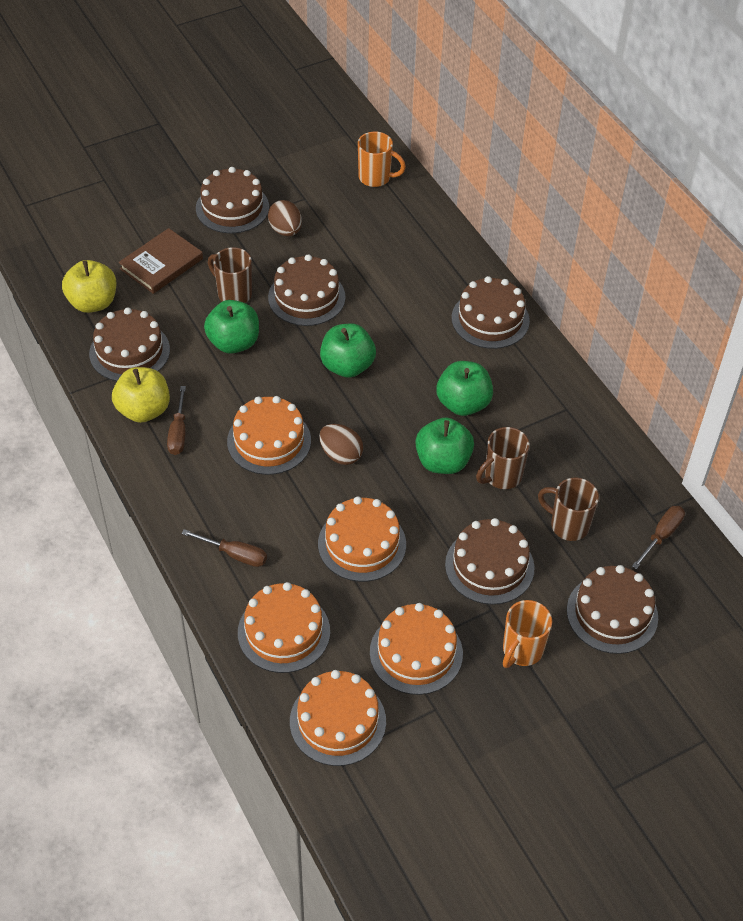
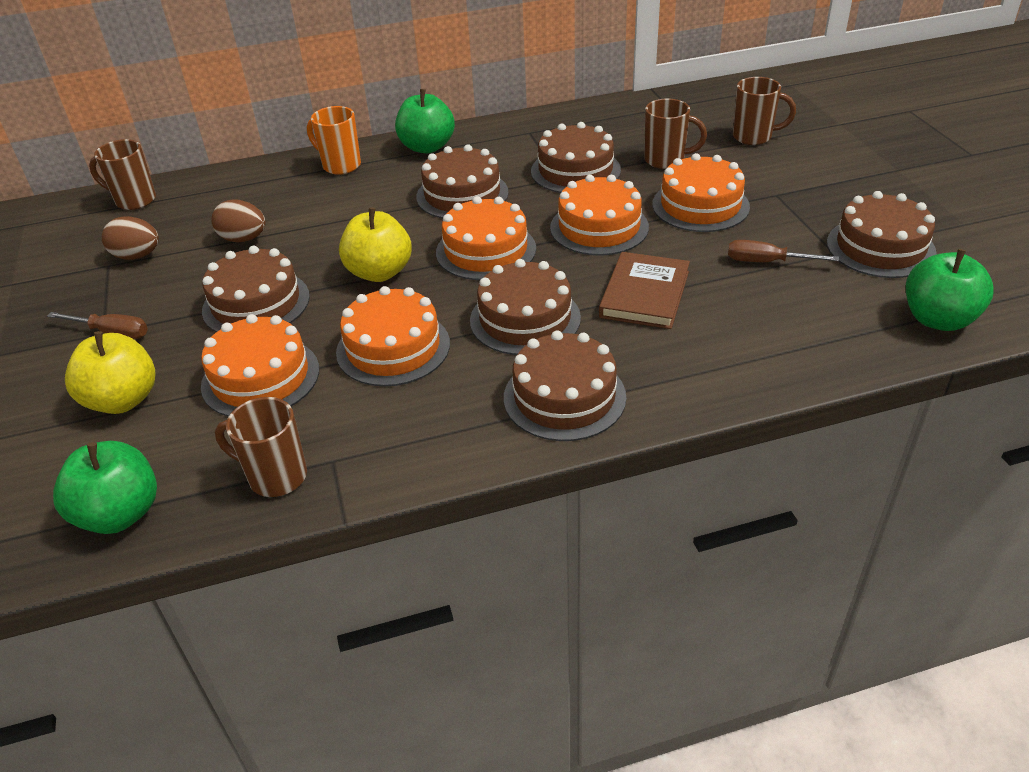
brown mug: 3 -> 4
brown screwdriver: 3 -> 2
green apple: 4 -> 3
orange mug: 2 -> 1

